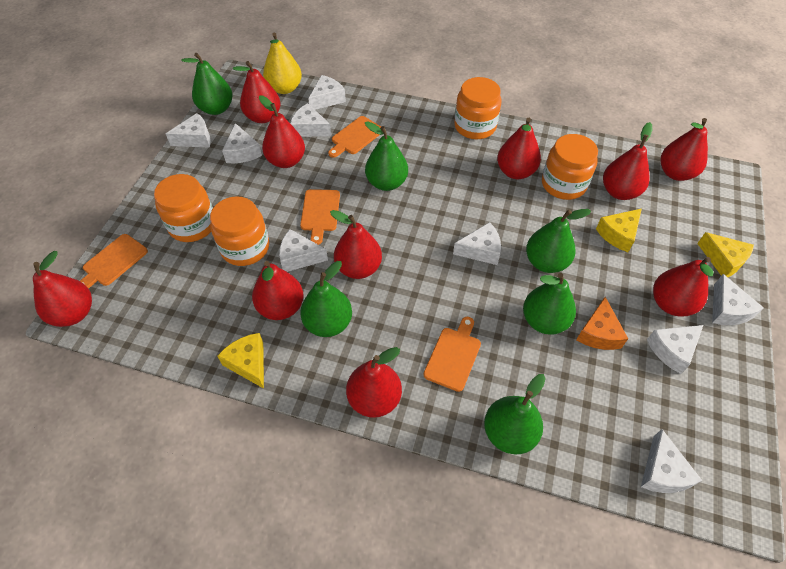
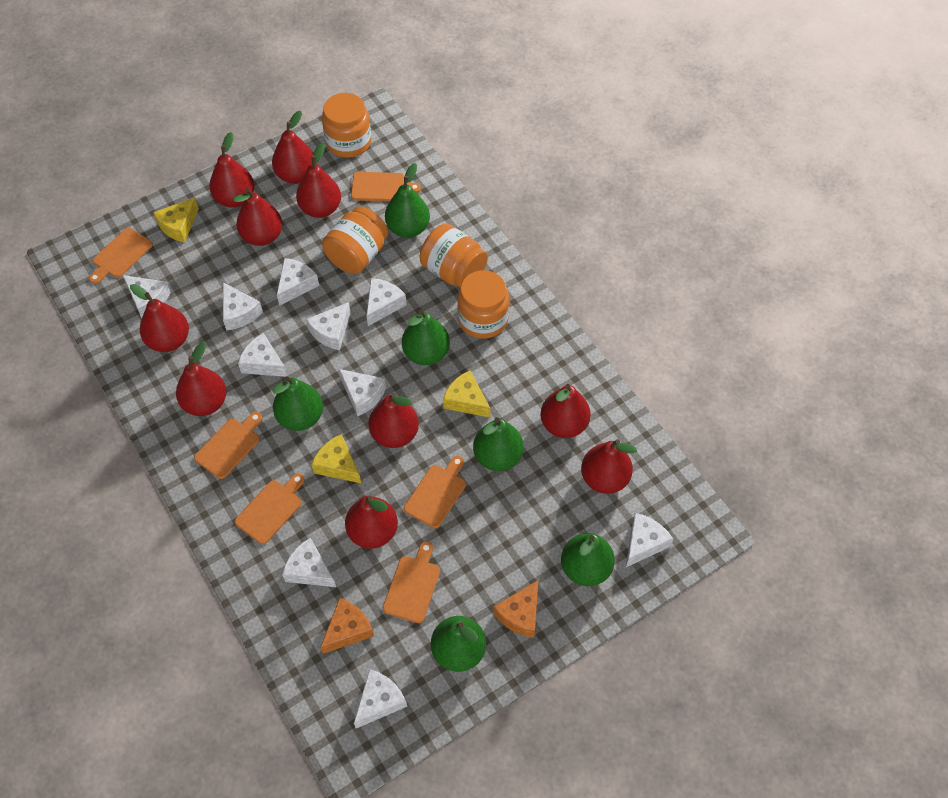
orange cheese: 1 -> 2
orange cutting board: 4 -> 6
white cheese: 9 -> 10
yellow pear: 1 -> 0

